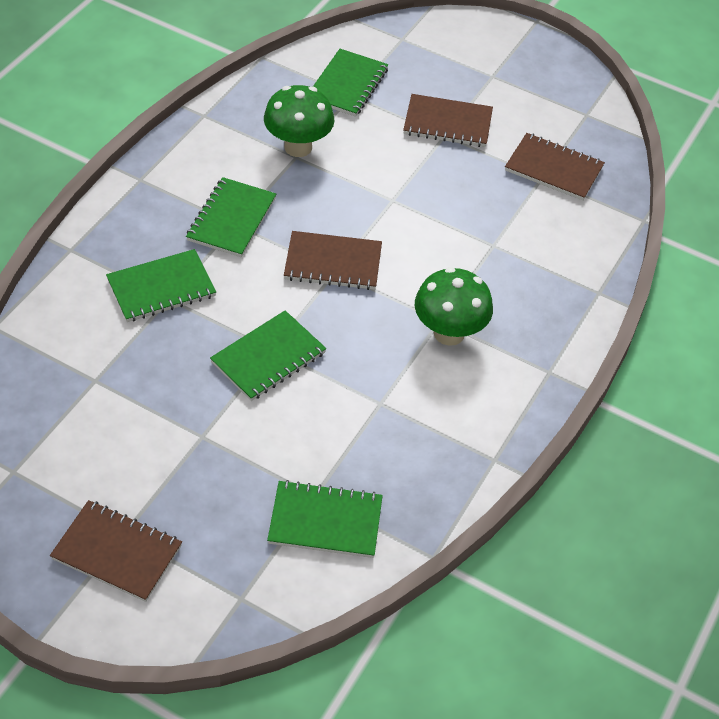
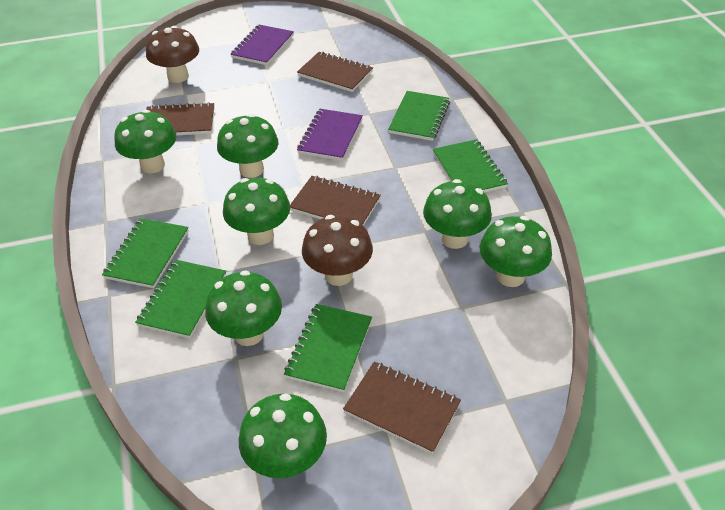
brown mushroom: 0 -> 2
green mushroom: 2 -> 7
purple notebook: 0 -> 2

